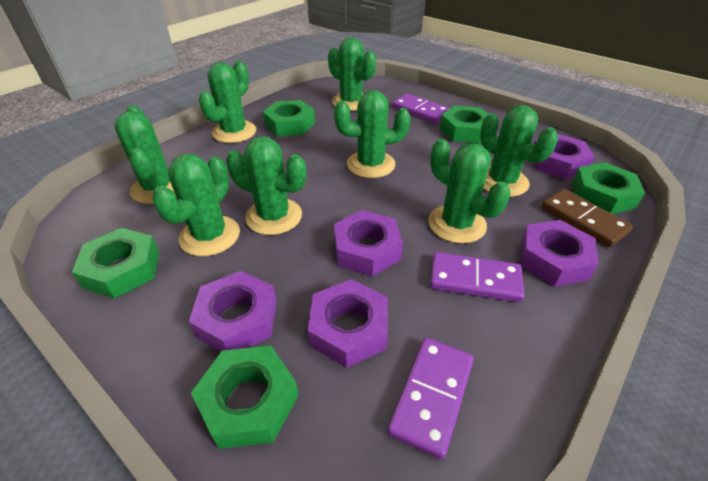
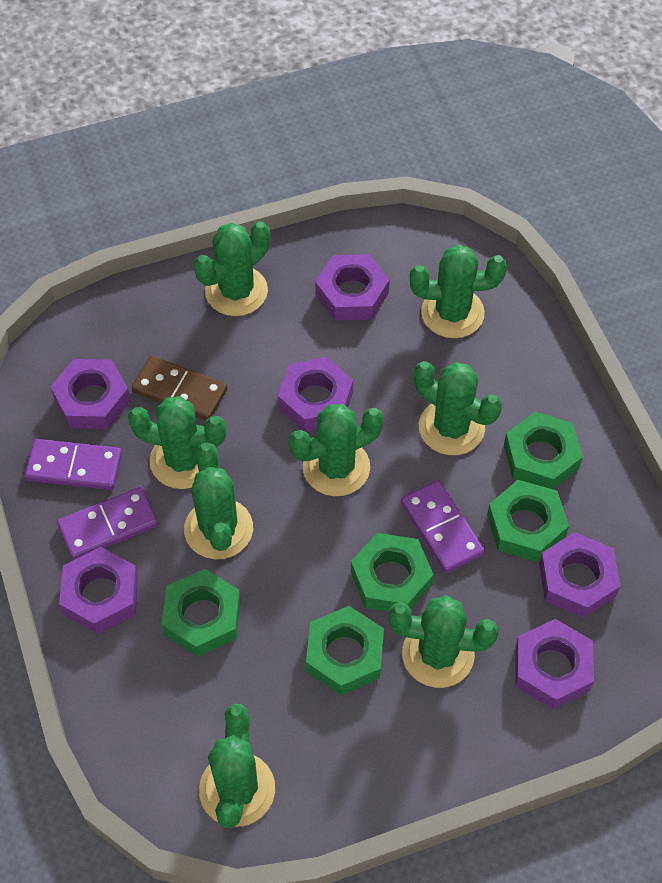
purple nut: 5 -> 6

